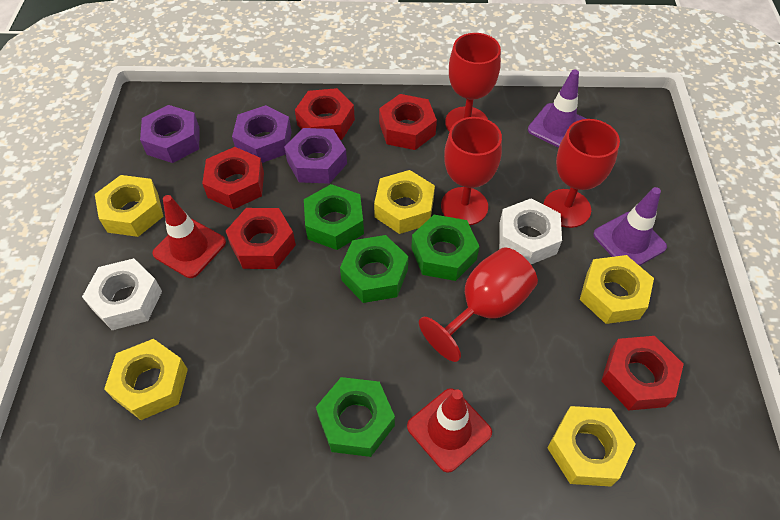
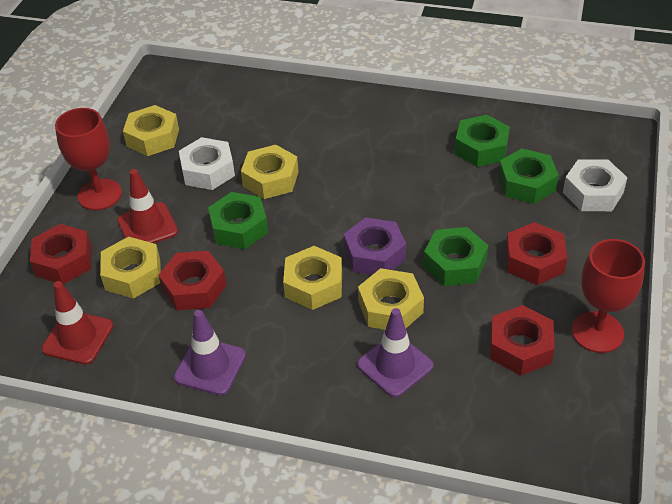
purple nut: 3 -> 1
red goblet: 4 -> 2
red nut: 5 -> 4

